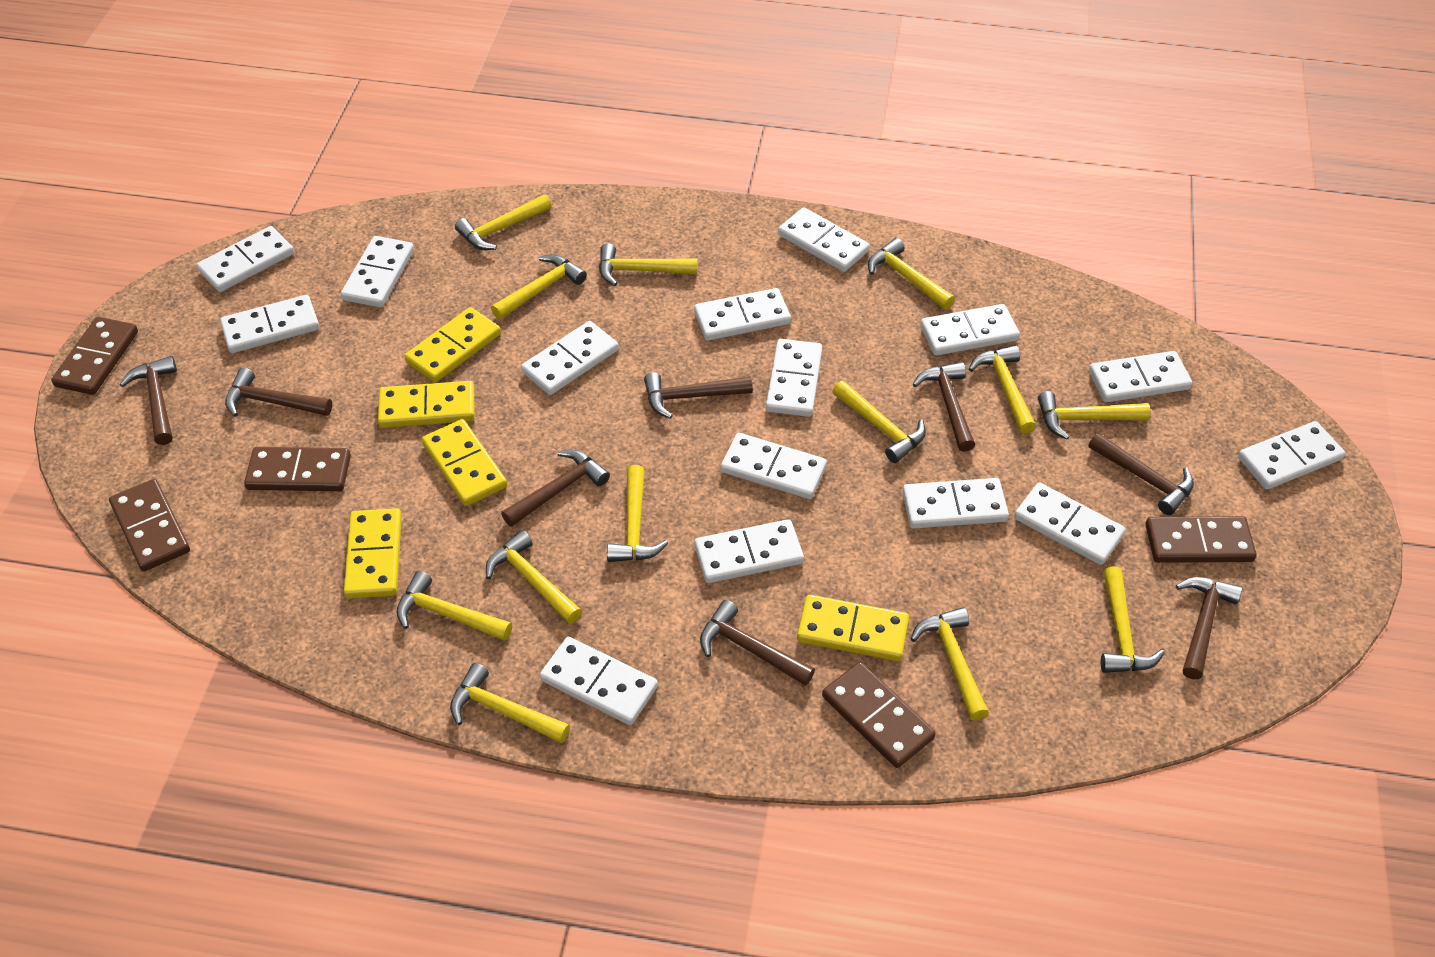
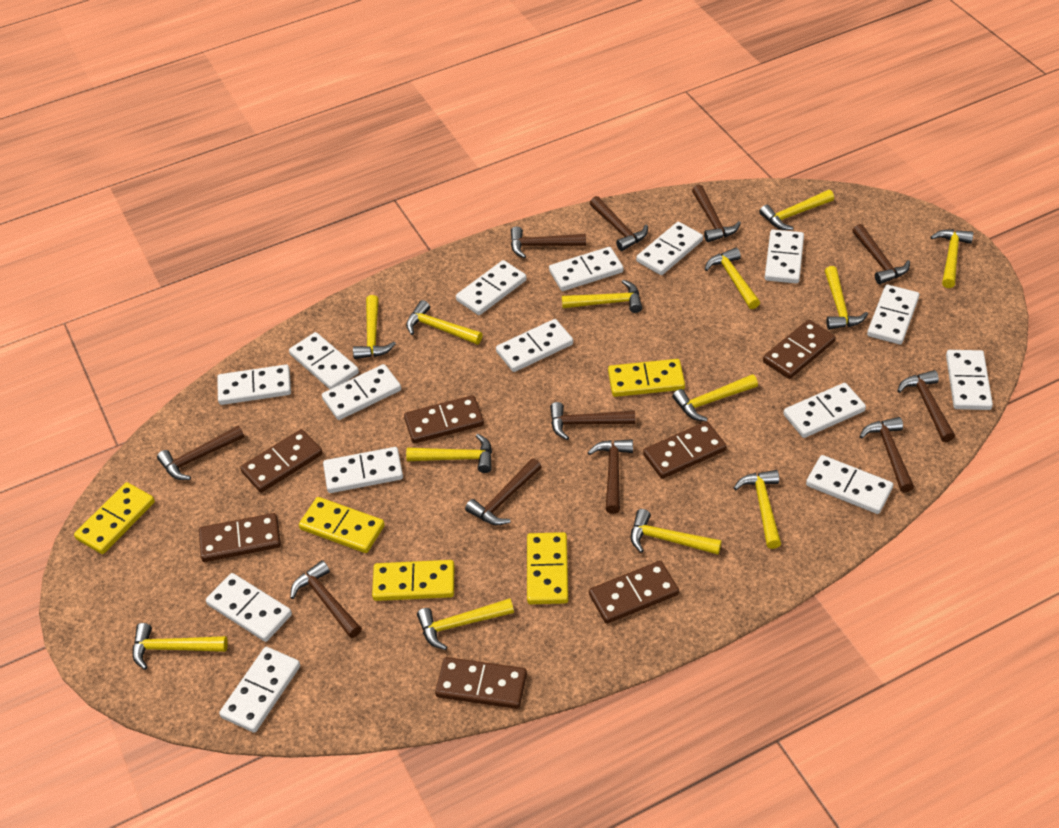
brown domino: 5 -> 7
brown hammer: 8 -> 11

